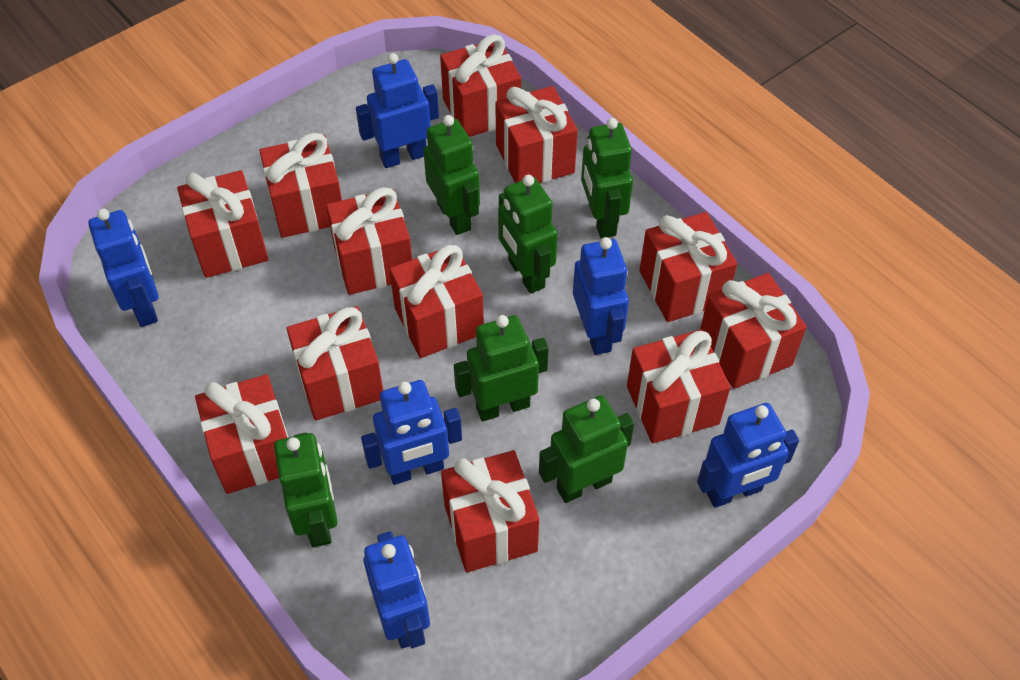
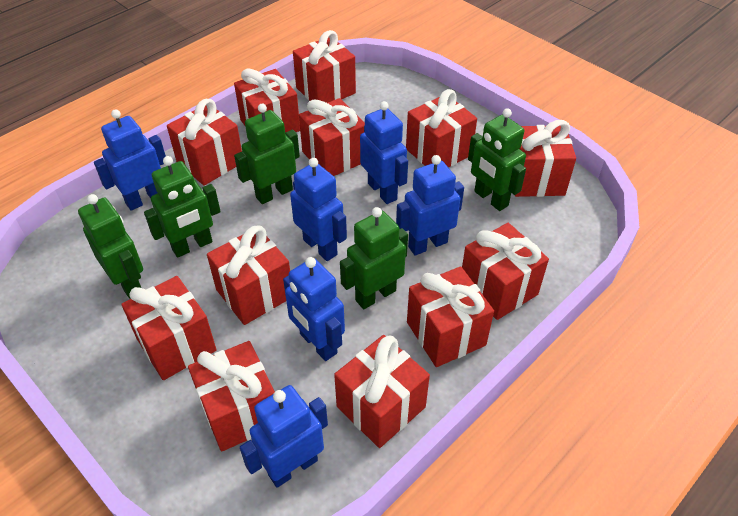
green robot: 6 -> 5

